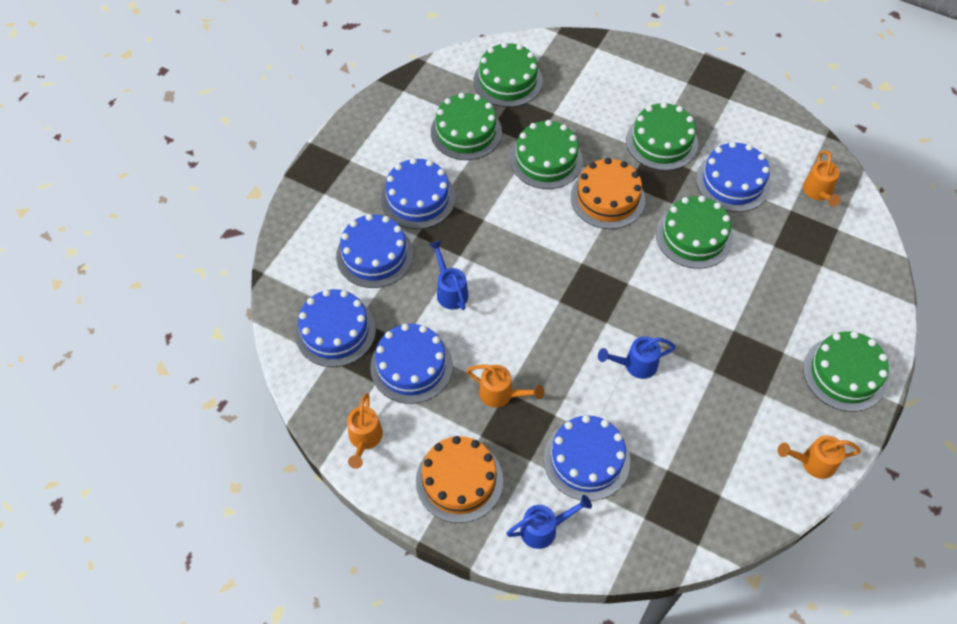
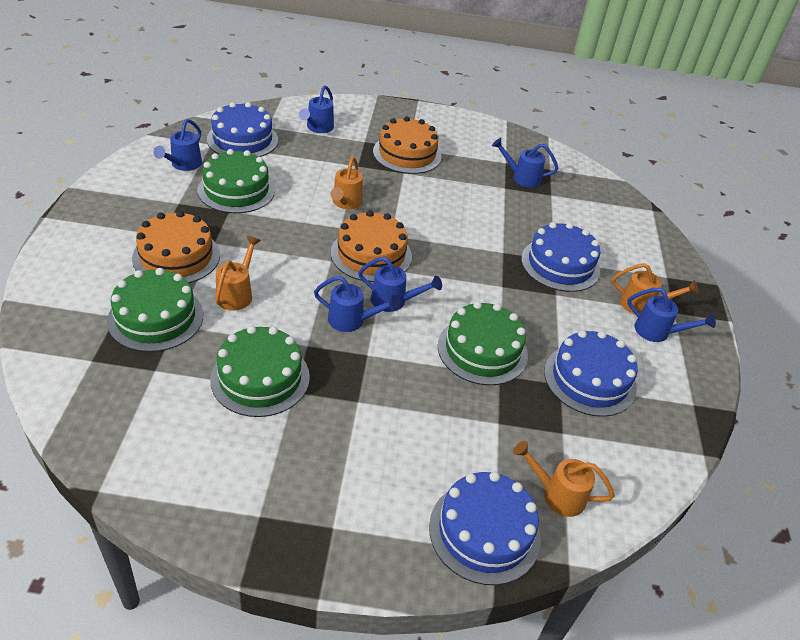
blue cake: 6 -> 4
blue watering can: 3 -> 6
green cake: 6 -> 4
orange cake: 2 -> 3

